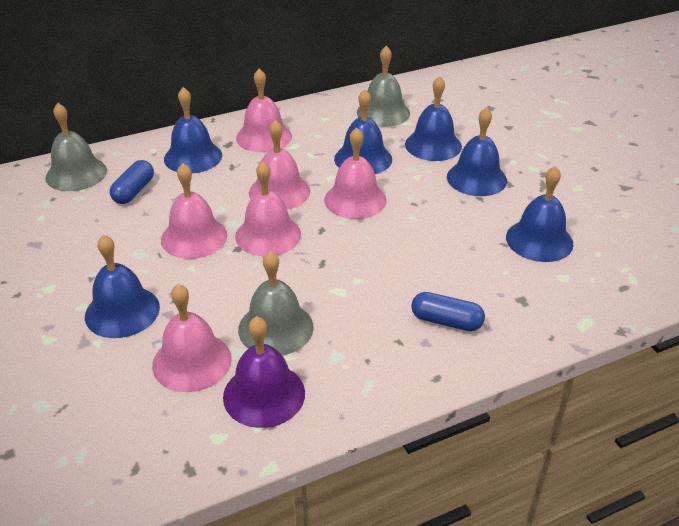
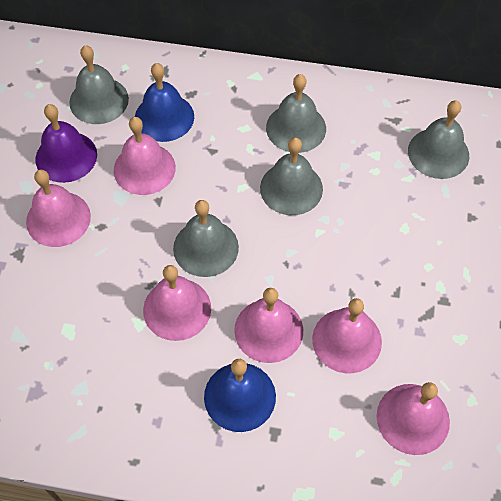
blue bell: 6 -> 2
blue capsule: 2 -> 0
grey bell: 3 -> 5

